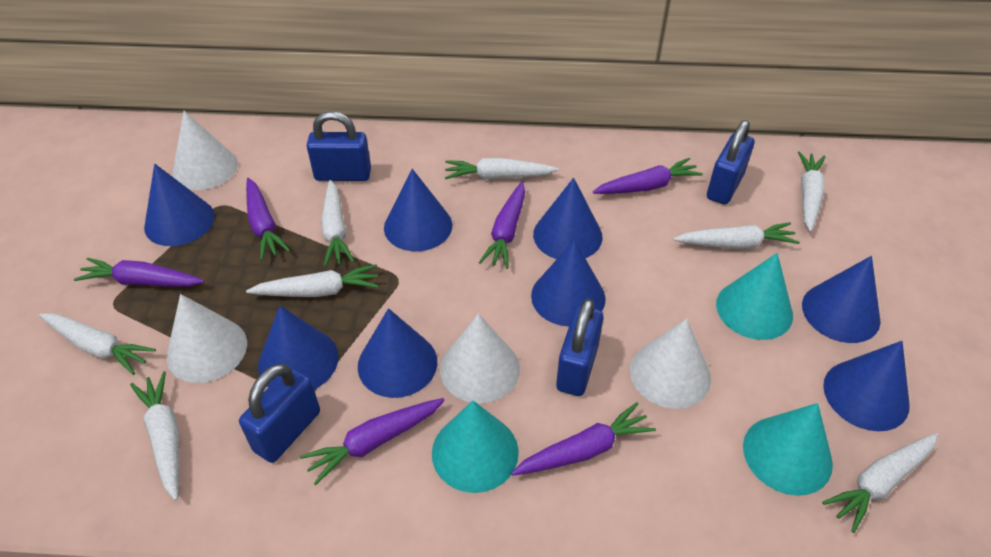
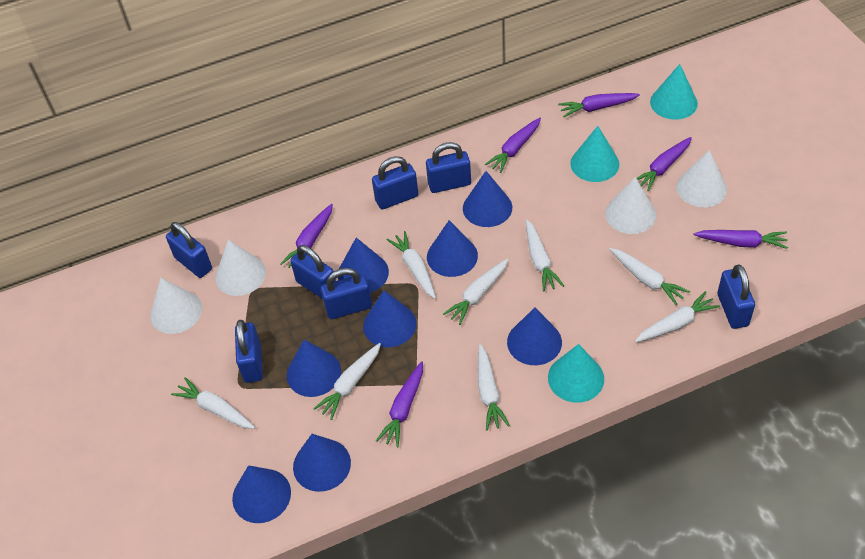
blue padlock: 4 -> 7

